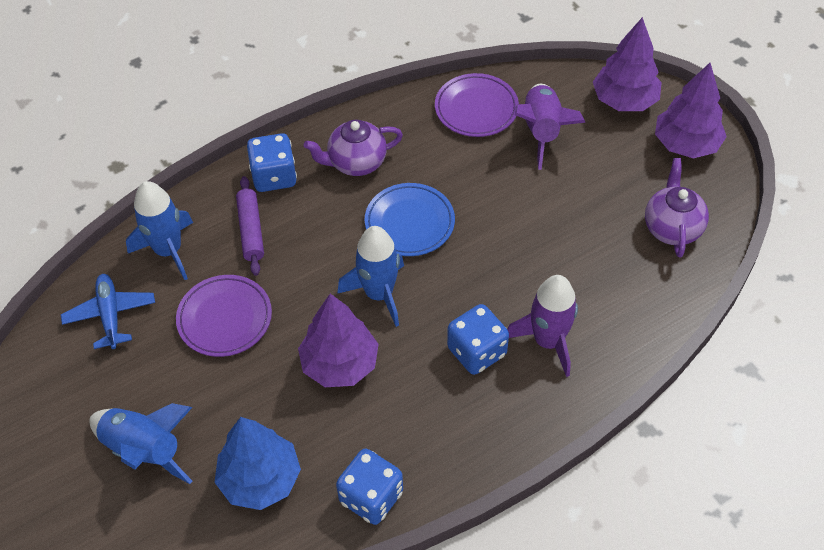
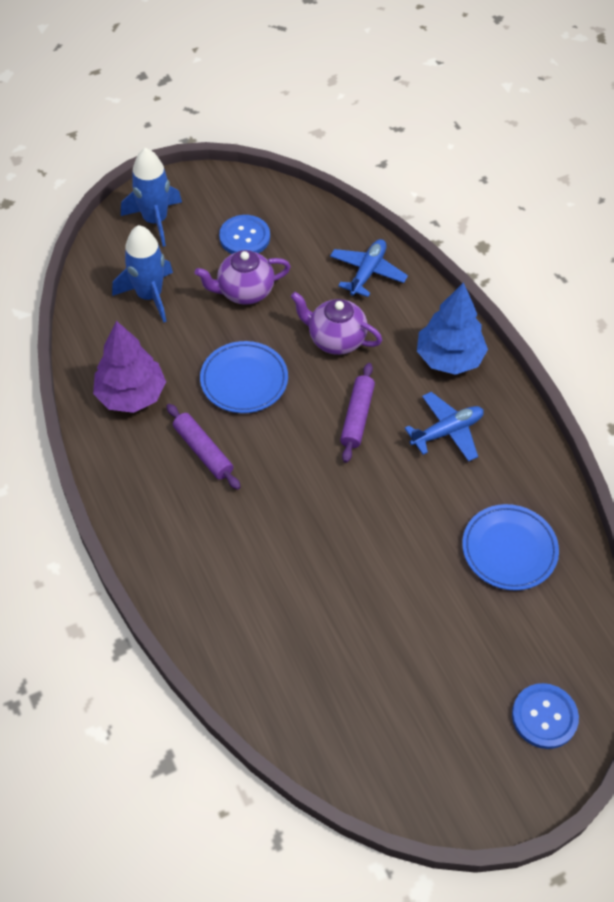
blue button: 0 -> 2
blue dice: 3 -> 0
blue plane: 1 -> 2
blue plate: 1 -> 2
blue rocket: 3 -> 2
purple plate: 2 -> 0
purple rocket: 2 -> 0
purple rolling pin: 1 -> 2
purple tree: 3 -> 1

